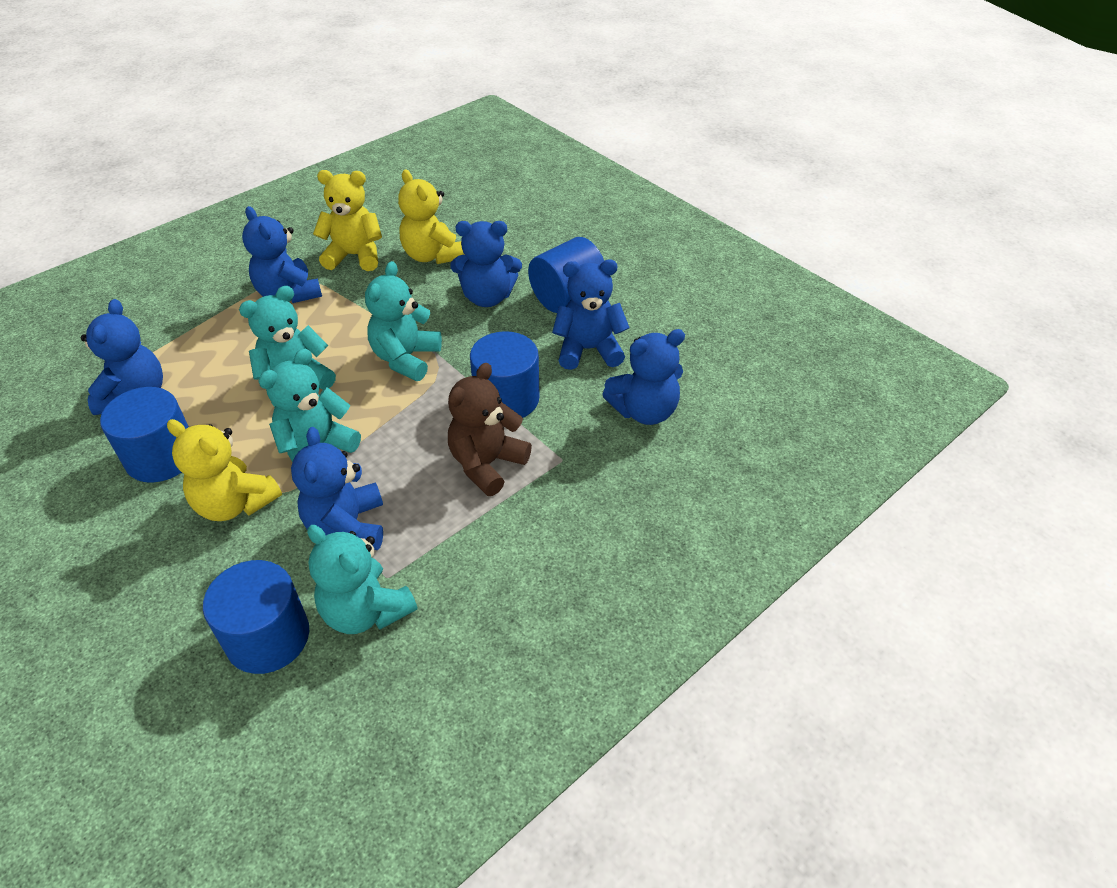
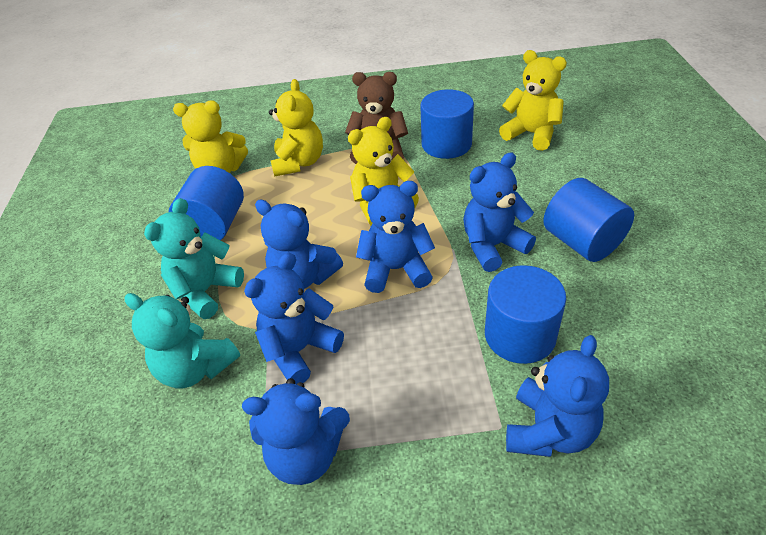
turquoise teddy bear: 4 -> 2
yellow teddy bear: 3 -> 4

